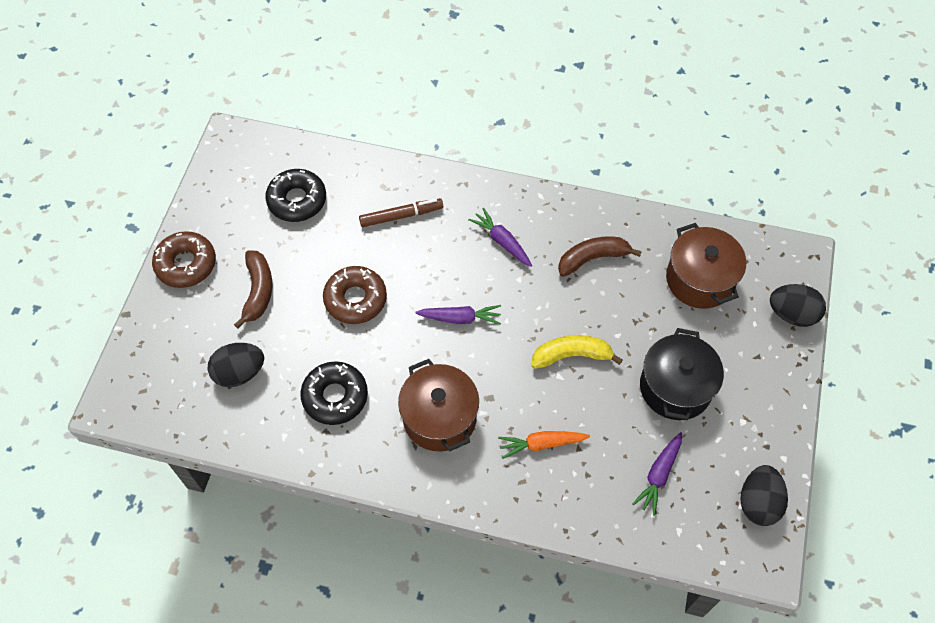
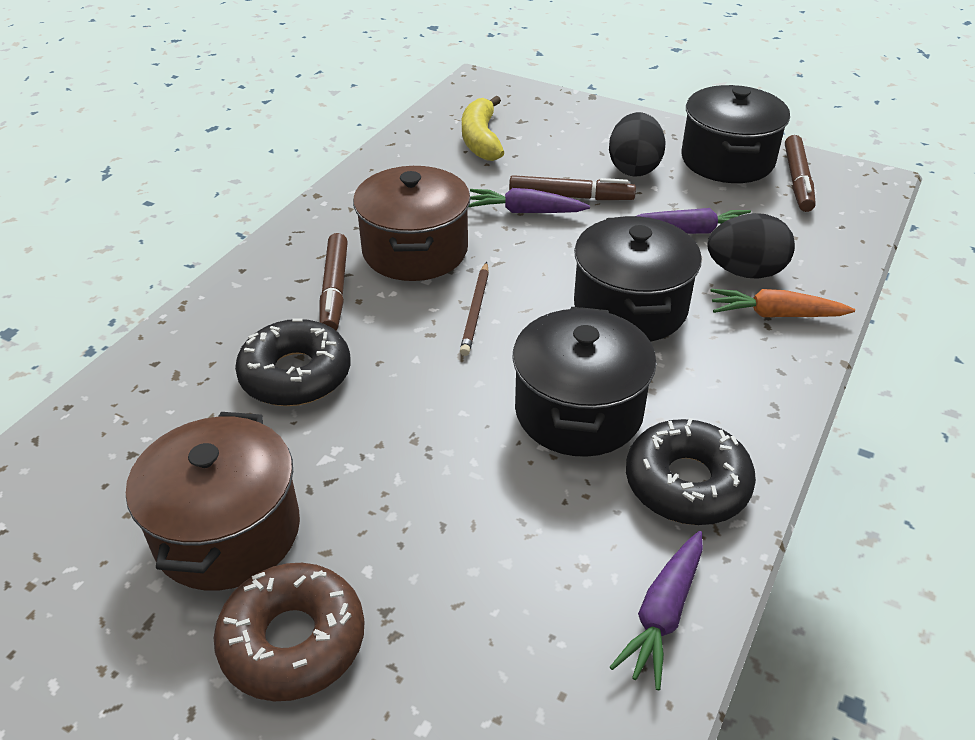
black egg: 3 -> 2
black pot: 1 -> 3
brown banana: 2 -> 0
brown donut: 2 -> 1
brown marker: 1 -> 3
brown pencil: 0 -> 1

